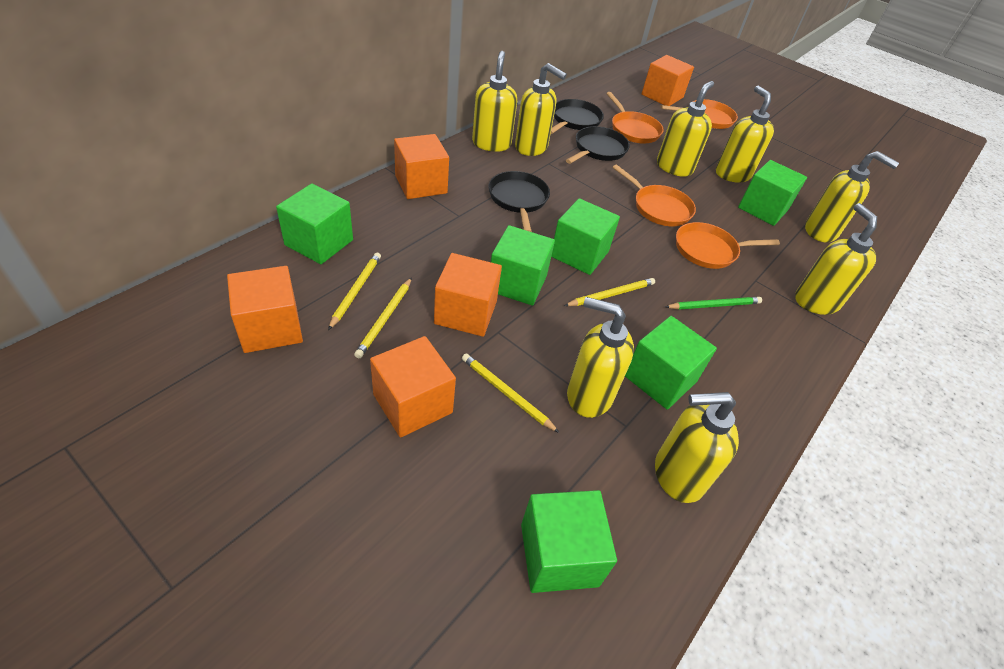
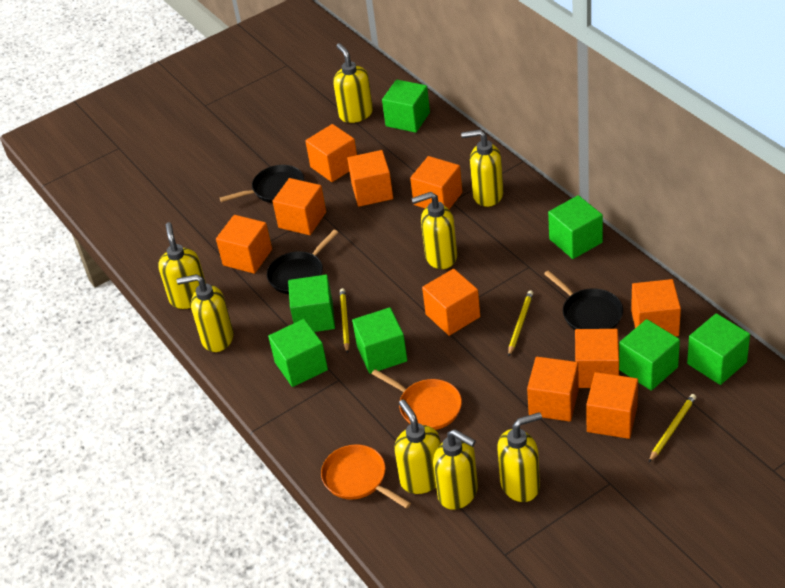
green cube: 6 -> 7
green pencil: 1 -> 0
orange cube: 5 -> 10
orange pan: 4 -> 2
yellow pencil: 4 -> 3

